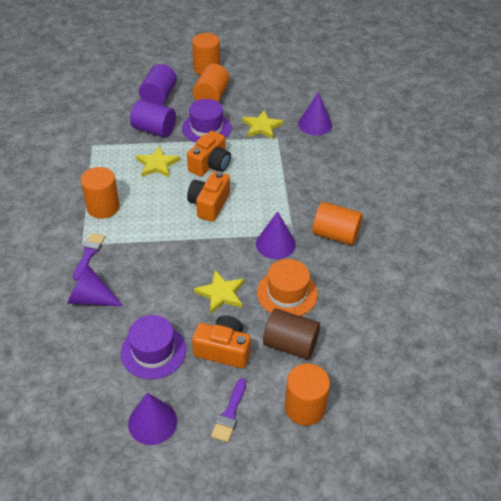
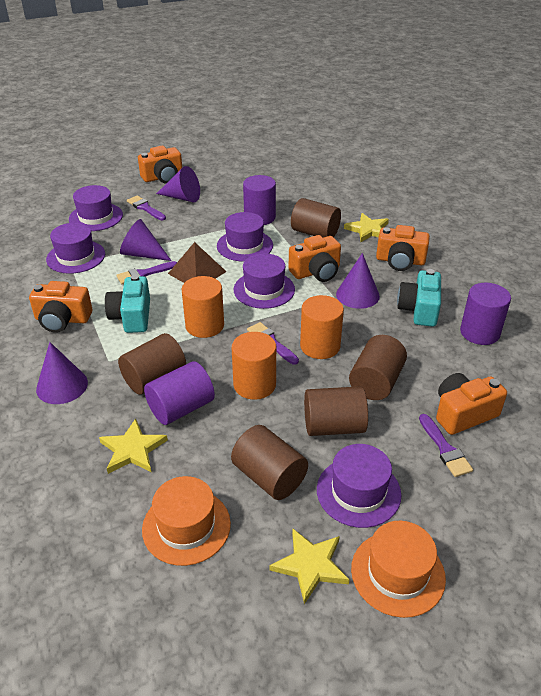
brown cylinder: 1 -> 5
brown pyramid: 0 -> 1
orange camera: 3 -> 5
orange cylinder: 5 -> 3
orange hat: 1 -> 2
purple brush: 2 -> 4
purple cylinder: 2 -> 3
purple hat: 2 -> 5
turquoise camera: 0 -> 2

